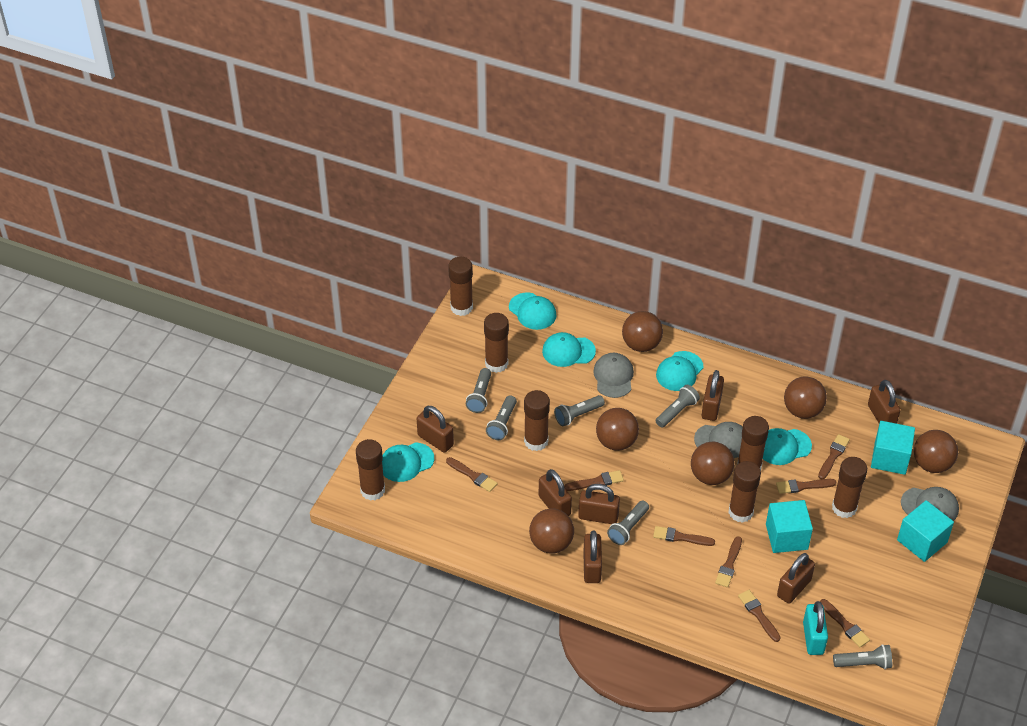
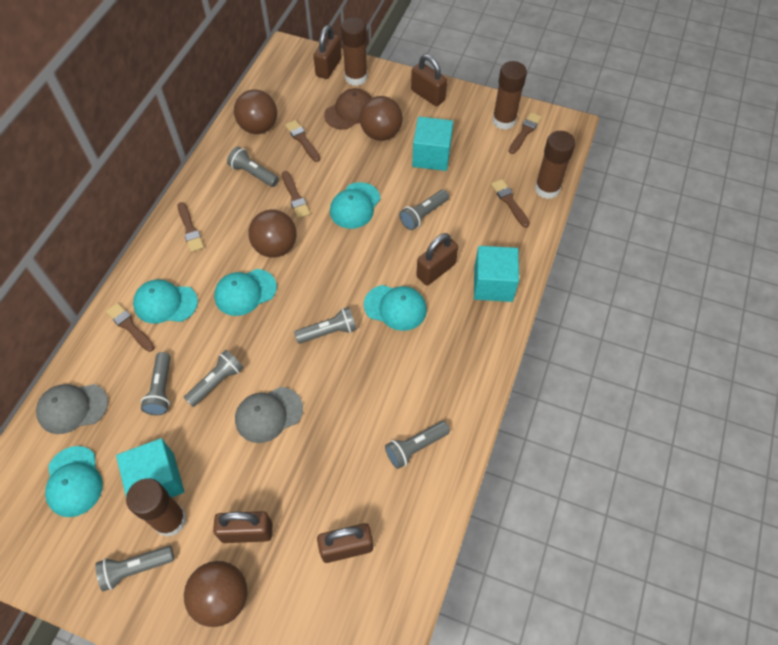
brown ball: 6 -> 4
brown brush: 8 -> 6
brown cap: 0 -> 1
brown glue stick: 7 -> 4
brown padlock: 7 -> 5
grey cap: 3 -> 2
grey flashlight: 6 -> 7
turquoise padlock: 1 -> 0

